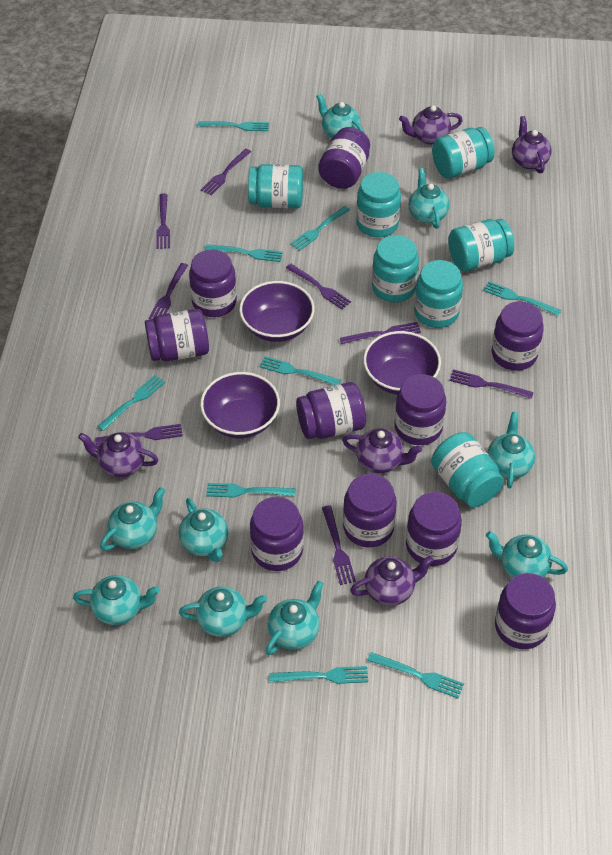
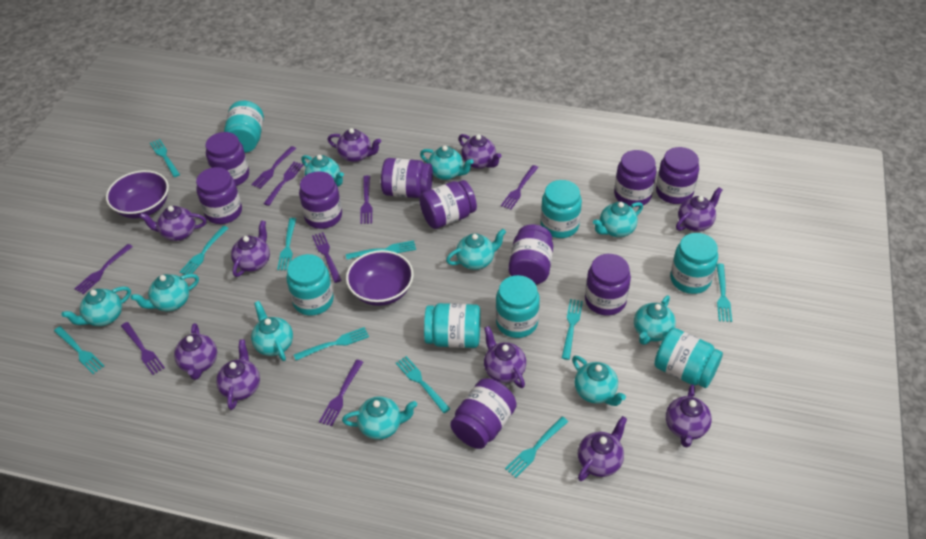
purple bowl: 3 -> 2
purple teapot: 5 -> 10
turquoise fork: 9 -> 10
turquoise teapot: 9 -> 10

